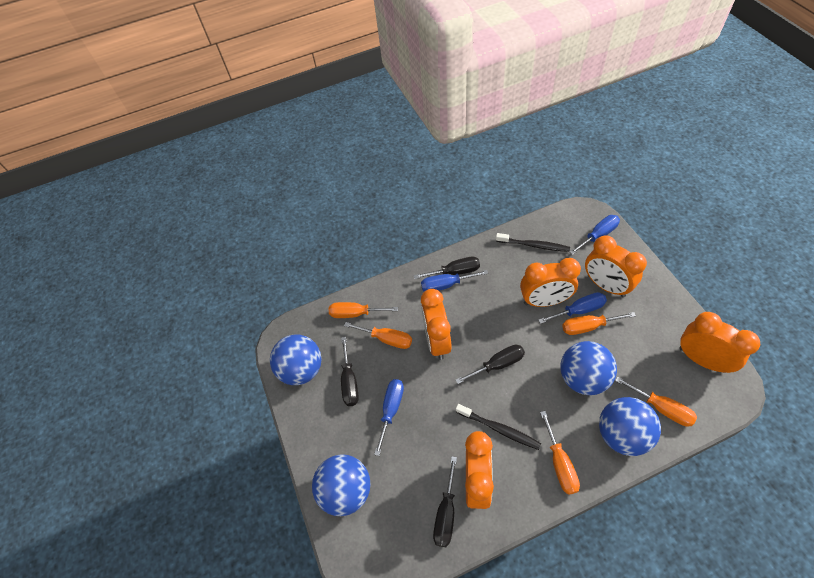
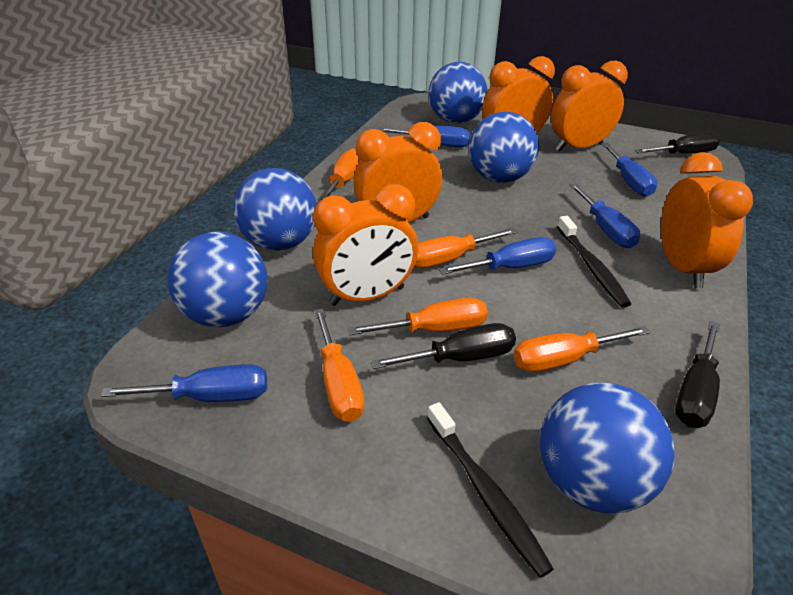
black screwdriver: 4 -> 3
blue ball: 4 -> 5
blue screwdriver: 4 -> 5

